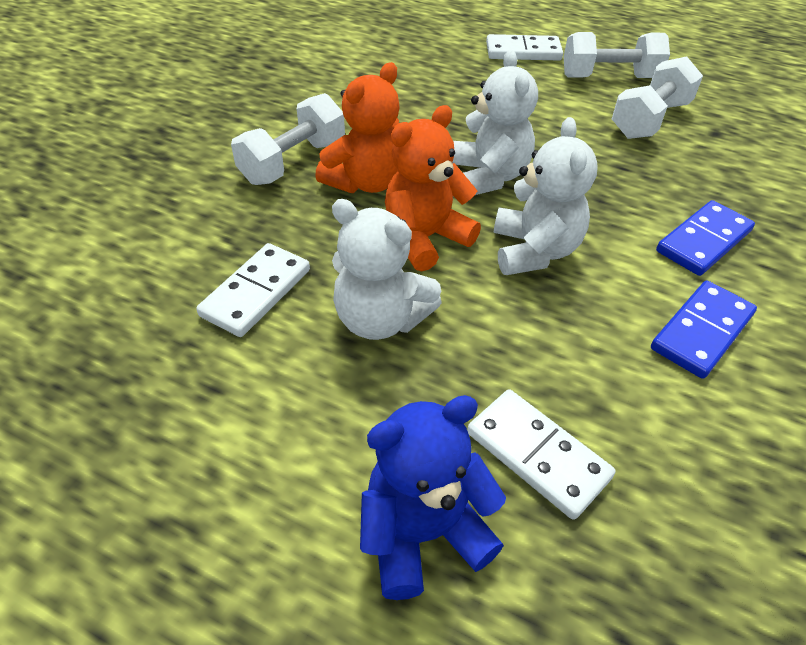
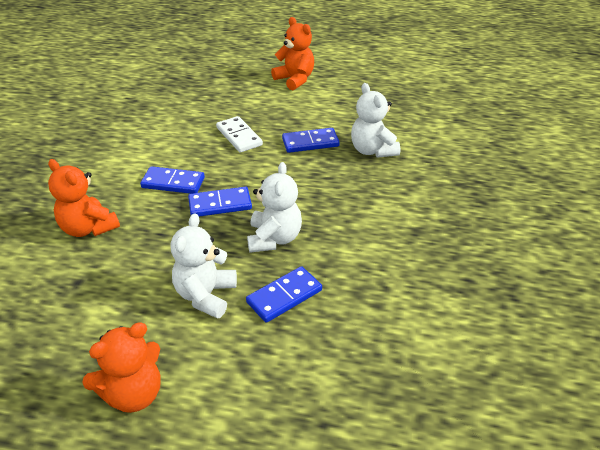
blue domino: 2 -> 4
blue teddy bear: 1 -> 0
orange teddy bear: 2 -> 3
white domino: 3 -> 1
white dumbbell: 3 -> 0

